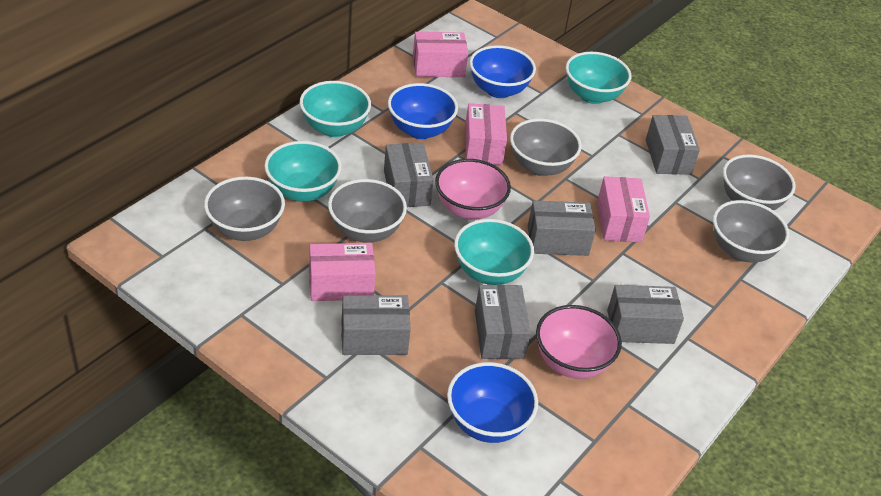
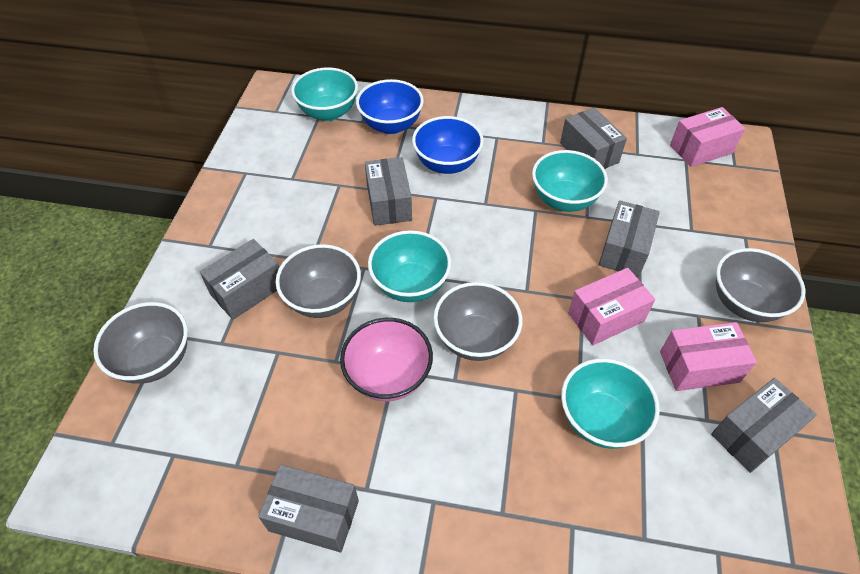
blue bowl: 3 -> 2
grey bowl: 5 -> 4
pink bowl: 2 -> 1
pink box: 4 -> 3

